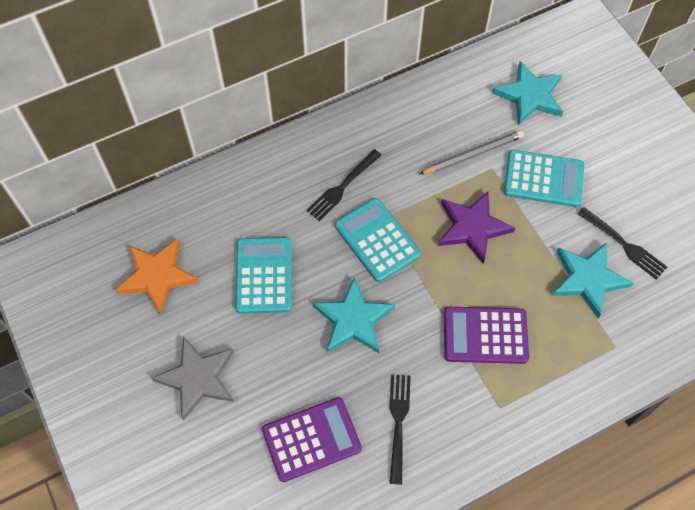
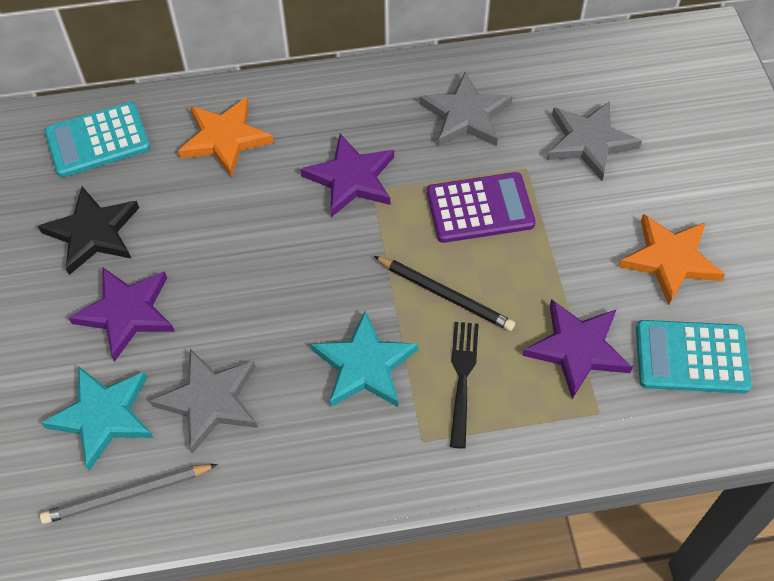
black fork: 3 -> 1
black pencil: 0 -> 1
black star: 0 -> 1
grey star: 1 -> 3
orange star: 1 -> 2
purple calculator: 2 -> 1
purple star: 1 -> 3
turquoise calculator: 3 -> 2
turquoise star: 3 -> 2

